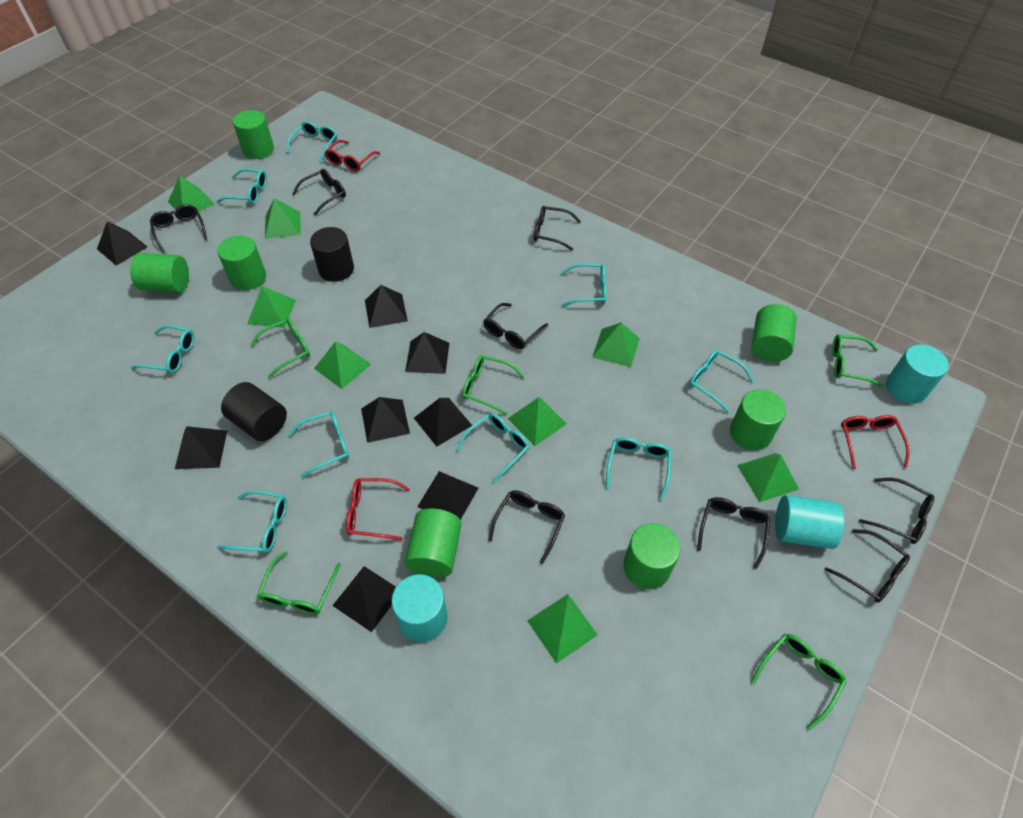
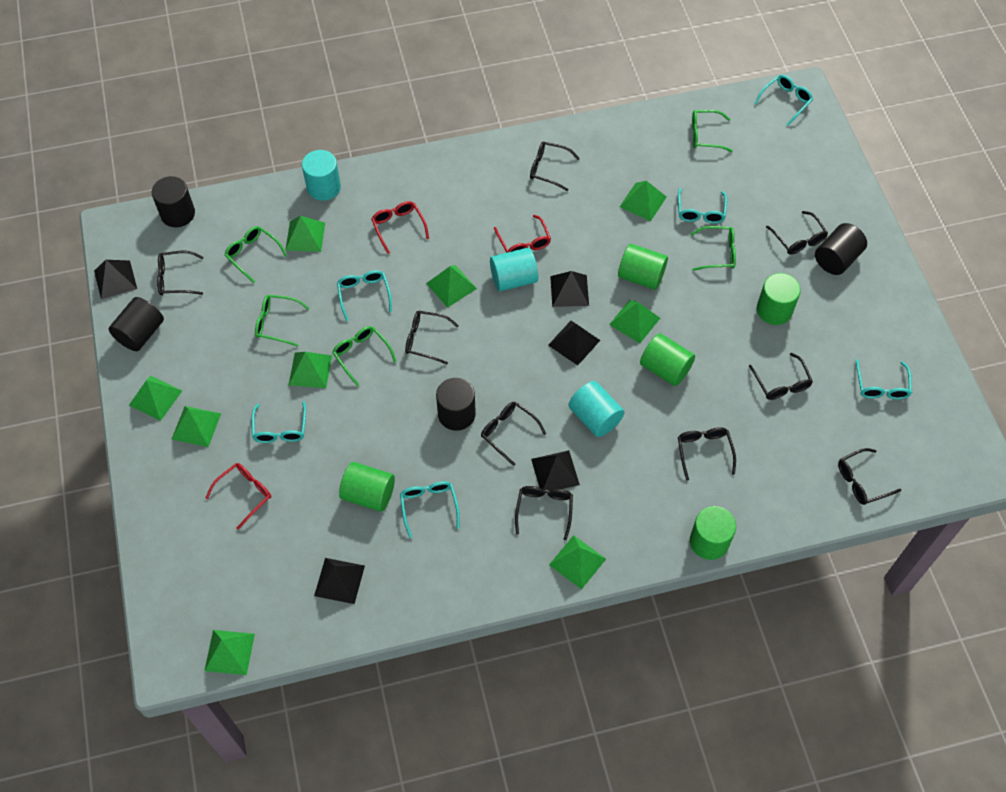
black cylinder: 2 -> 4
black glasses: 8 -> 9
black pyramid: 8 -> 5
green cylinder: 7 -> 5
green pyramid: 8 -> 9
turquoise glasses: 9 -> 6

